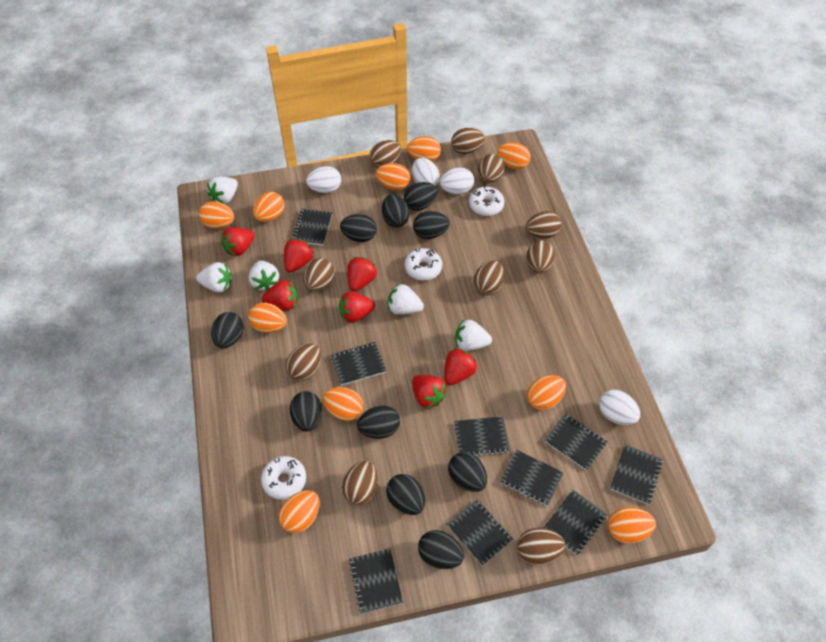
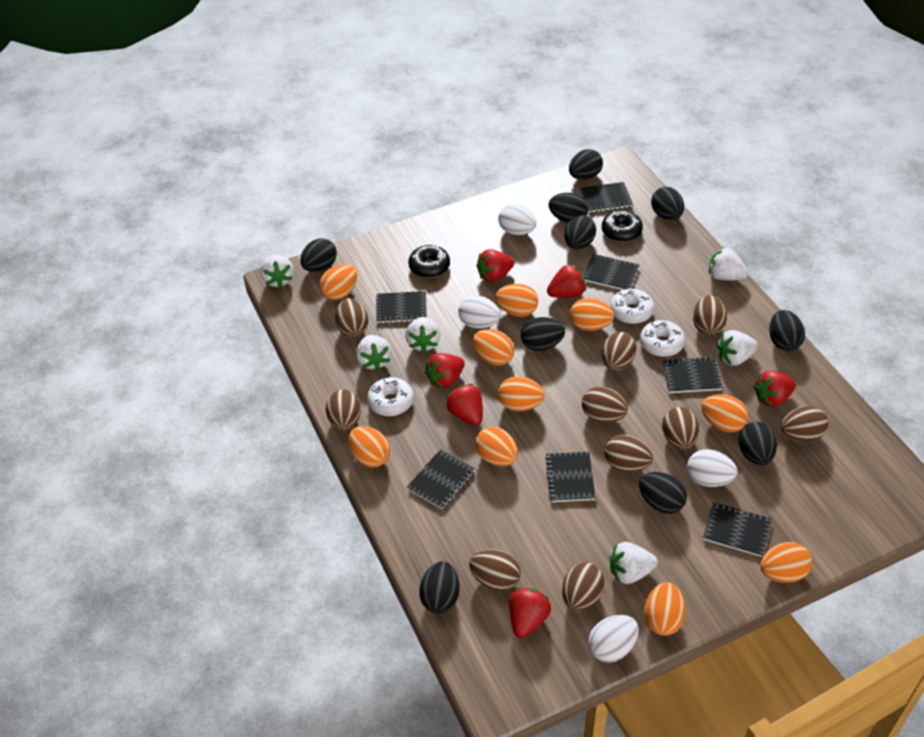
black donut: 0 -> 2
black notebook: 9 -> 7
red strawberry: 7 -> 6
white strawberry: 5 -> 6

